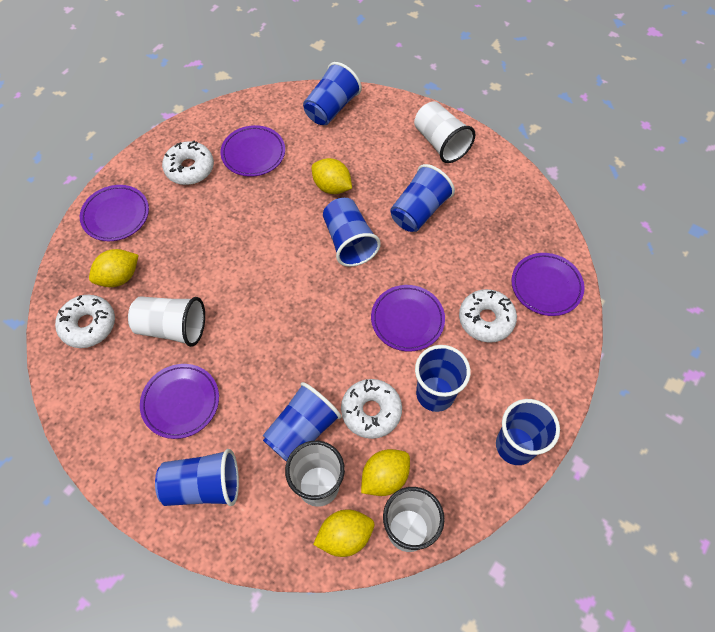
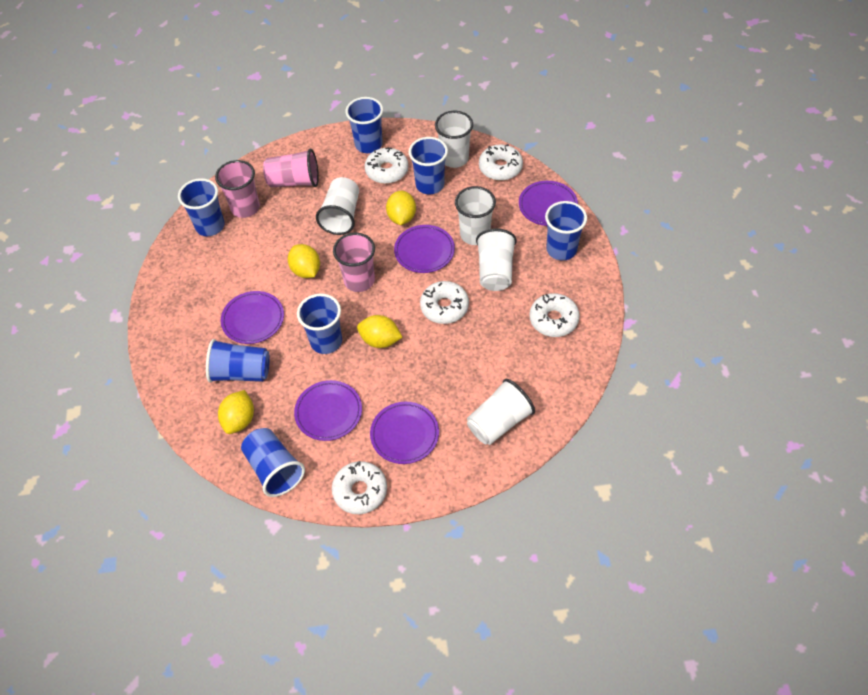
pink cup: 0 -> 3
white cup: 4 -> 5
white donut: 4 -> 5

